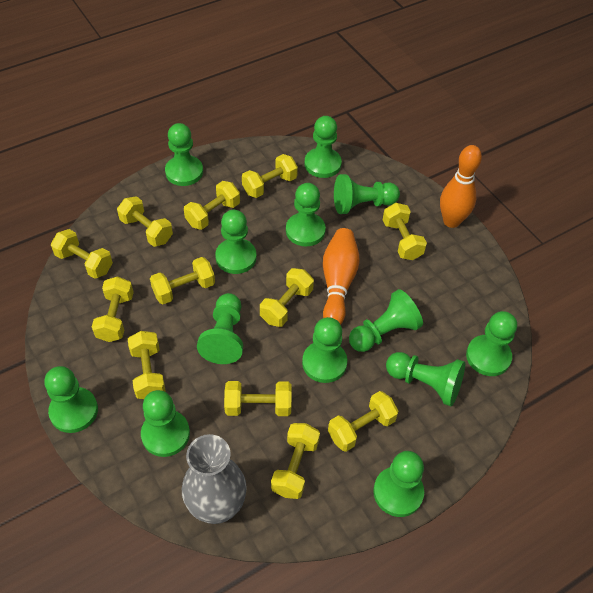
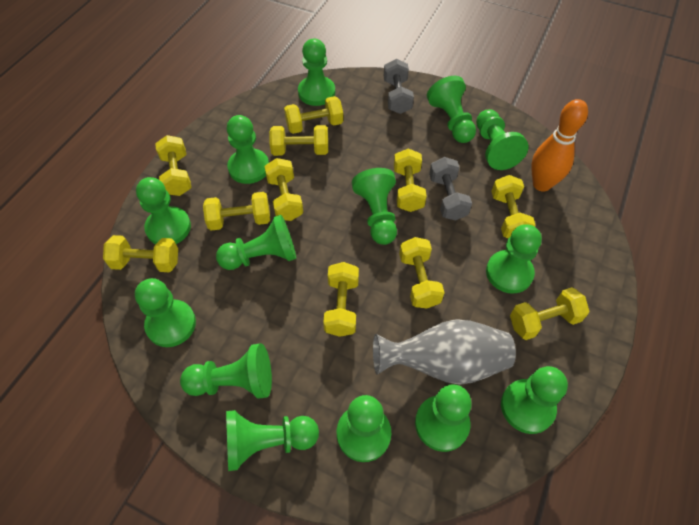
green pawn: 13 -> 14
grey dumbbell: 0 -> 2
orange bowling pin: 2 -> 1
yellow dumbbell: 12 -> 11

